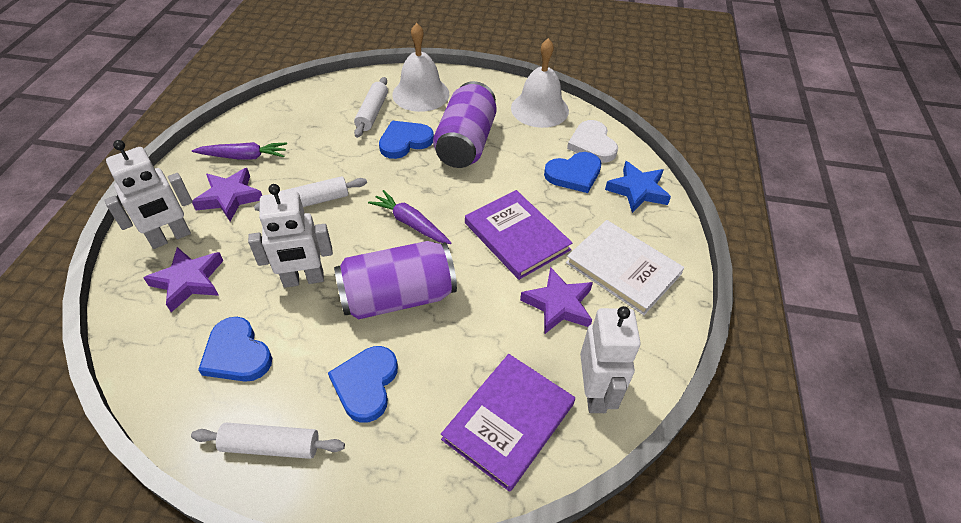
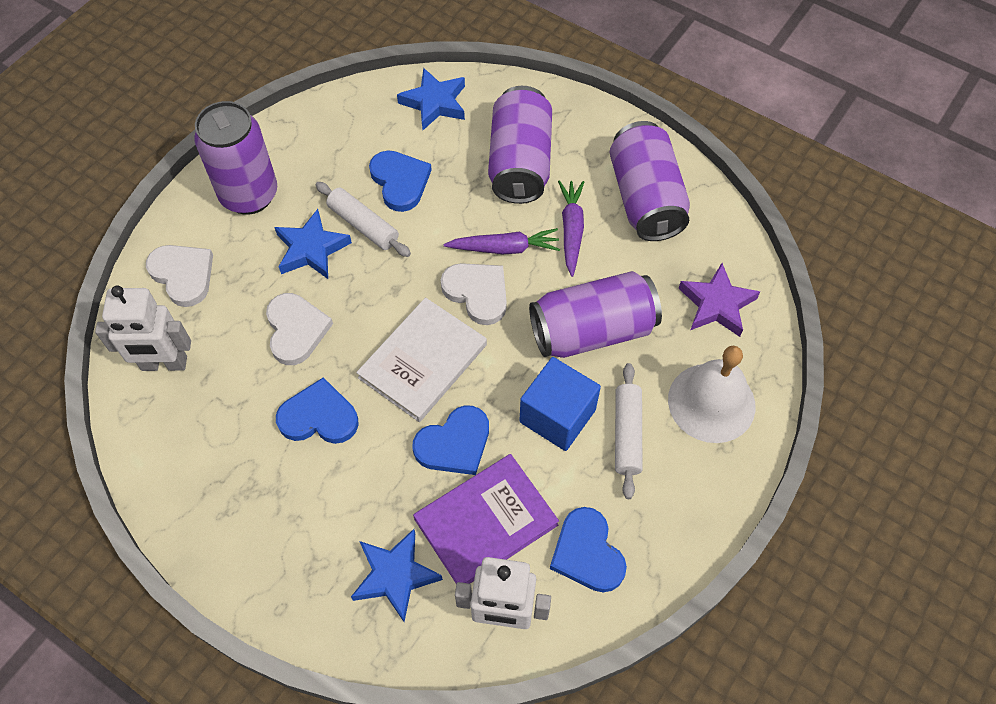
blue cube: 0 -> 1
blue star: 1 -> 3
purple book: 2 -> 1
purple can: 2 -> 4
purple star: 3 -> 1
white bell: 2 -> 1
white heart: 1 -> 3
white robot: 3 -> 2
white rolling pin: 3 -> 2

